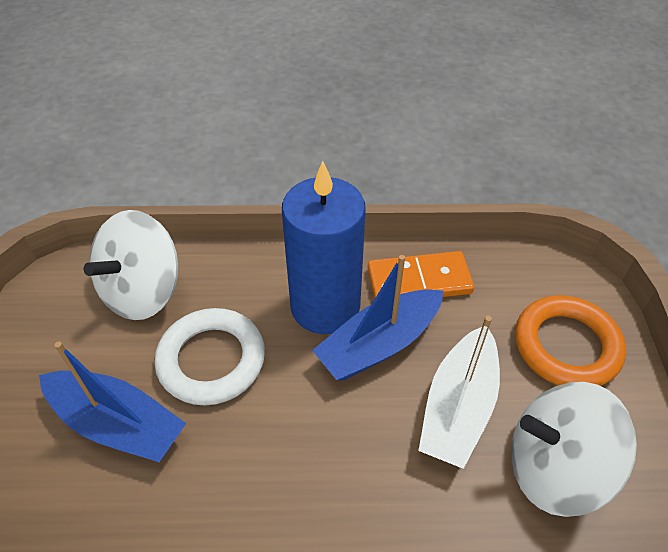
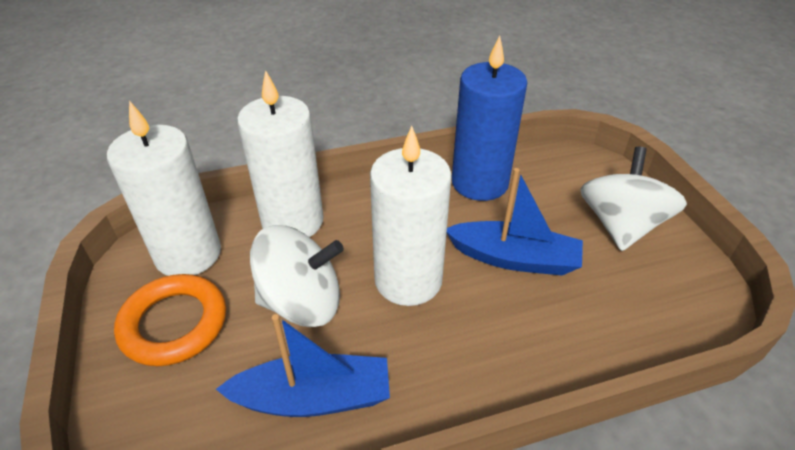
orange domino: 1 -> 0
white boat: 1 -> 0
white candle: 0 -> 3
white ring: 1 -> 0

